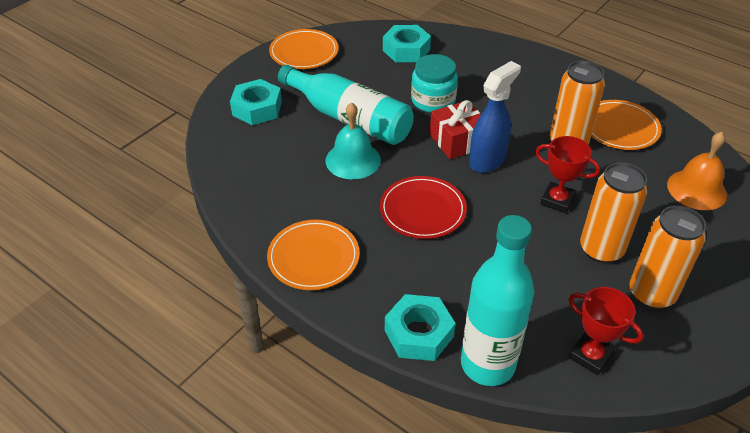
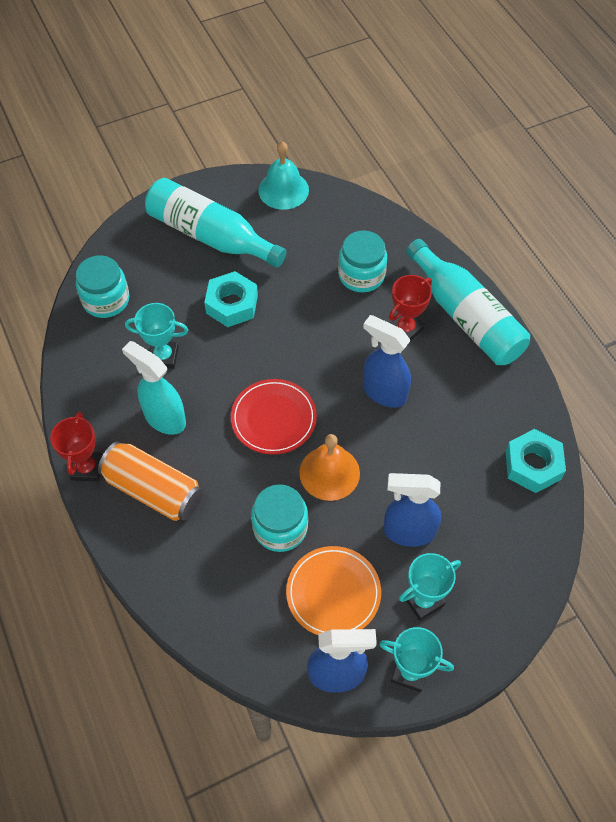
blue spray bottle: 1 -> 3
orange can: 3 -> 1
orange plate: 3 -> 1
red gift: 1 -> 0
turquoise jar: 1 -> 3
turquoise nut: 3 -> 2
turquoise spray bottle: 0 -> 1
turquoise trophy: 0 -> 3

